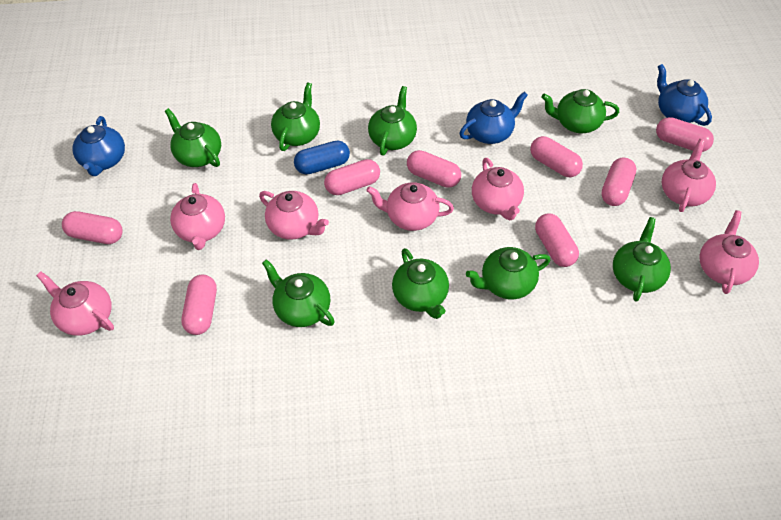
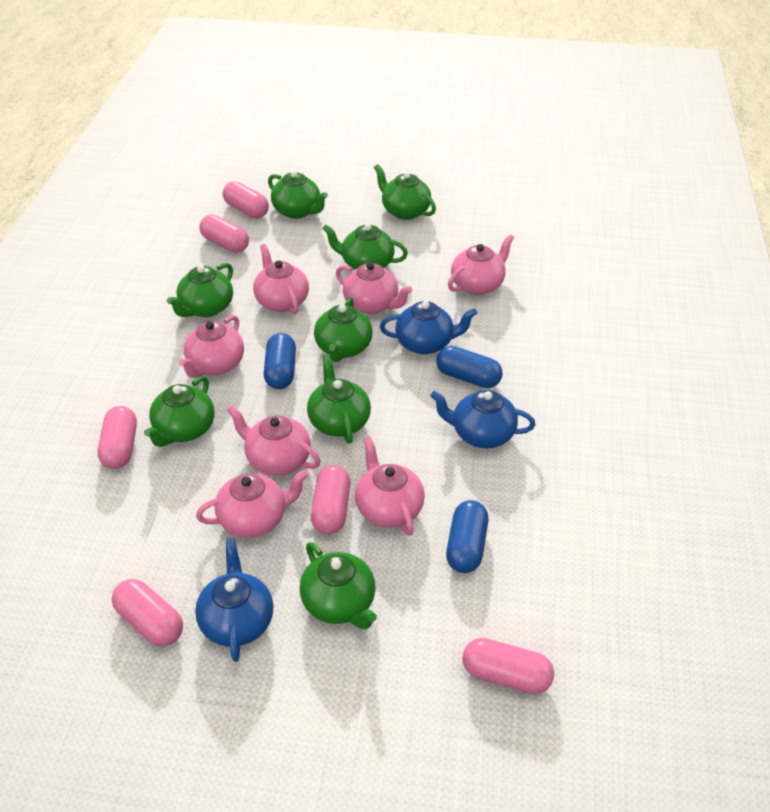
blue capsule: 1 -> 3
pink capsule: 8 -> 6

